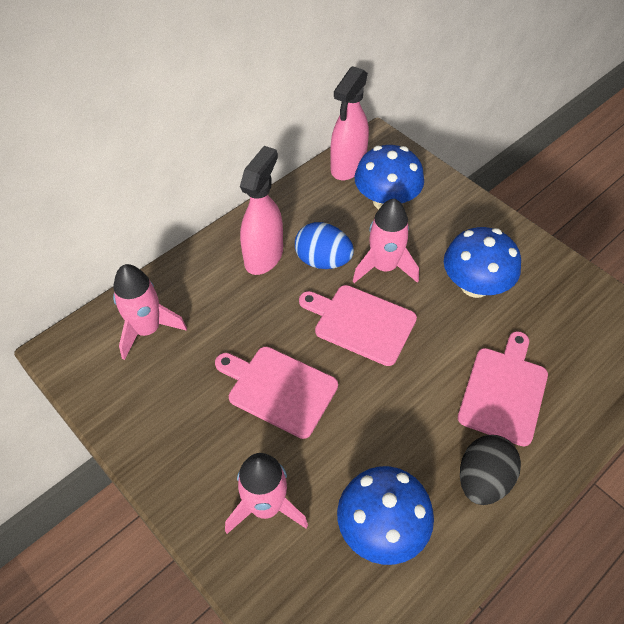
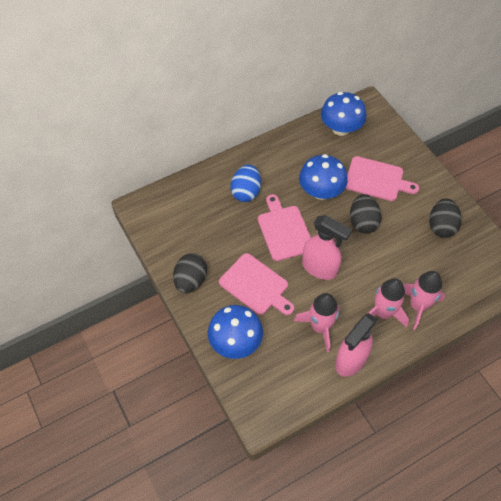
black egg: 1 -> 3

